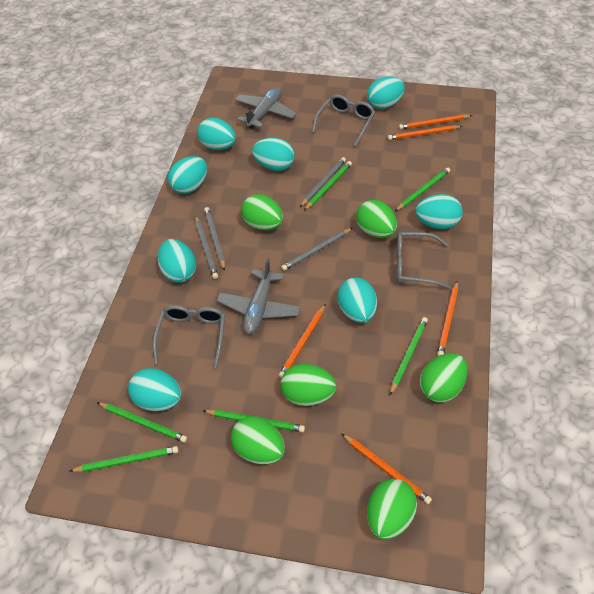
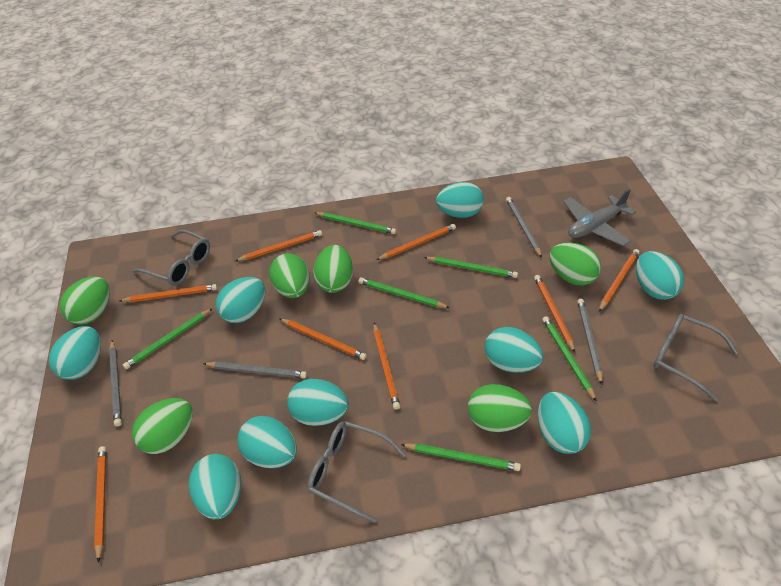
grey plane: 2 -> 1
orange pencil: 5 -> 8
turquoise egg: 8 -> 9

